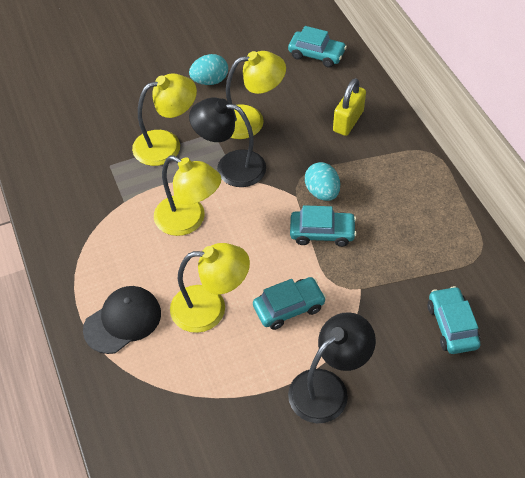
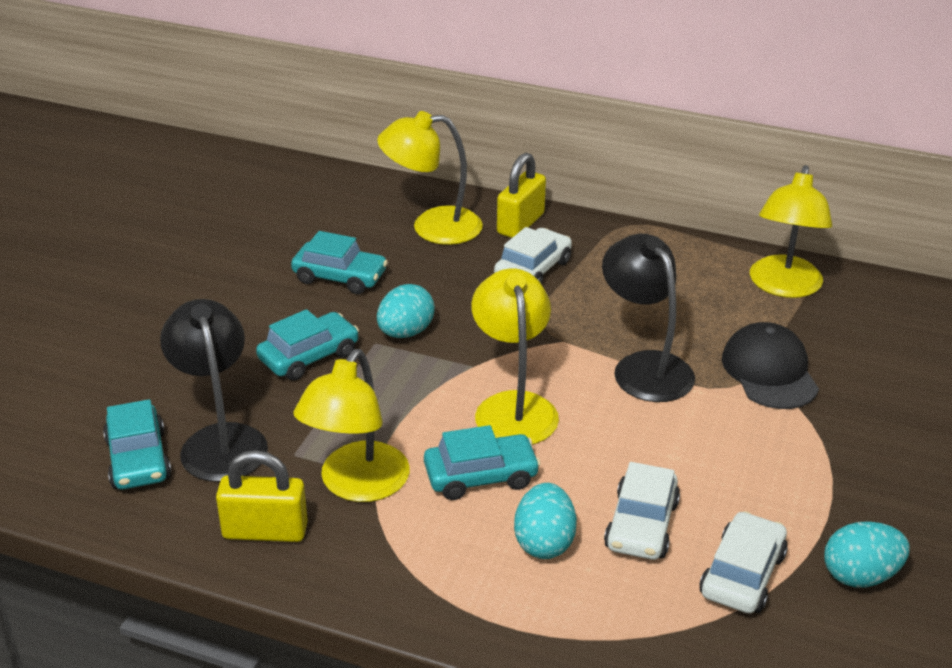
turquoise egg: 2 -> 3
white car: 0 -> 3
yellow padlock: 1 -> 2

